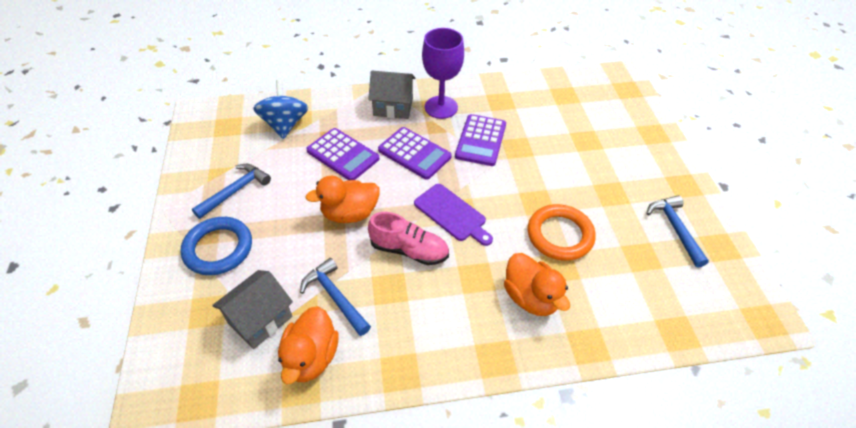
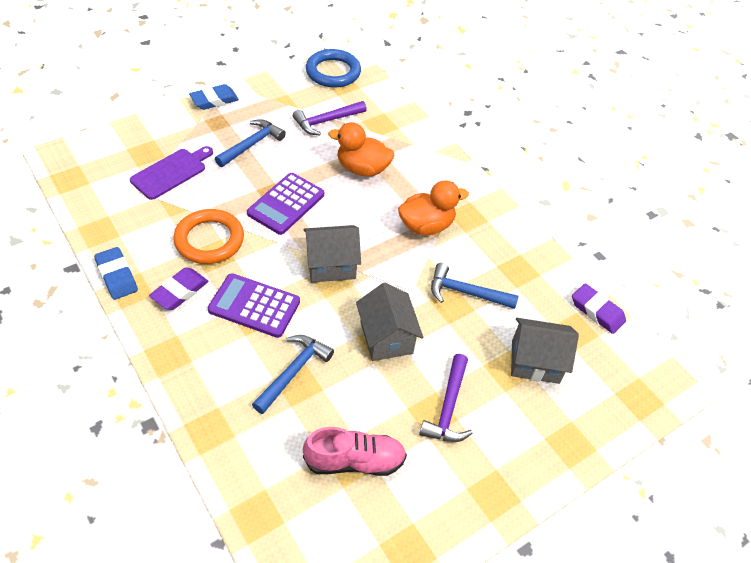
blue eraser: 0 -> 2
blue spinning top: 1 -> 0
grey house: 2 -> 3
orange duck: 3 -> 2
purple calculator: 3 -> 2
purple eraser: 0 -> 2
purple goblet: 1 -> 0
purple hammer: 0 -> 2

